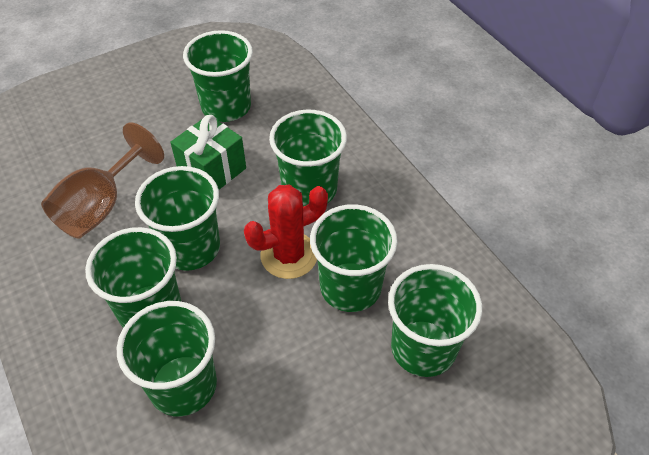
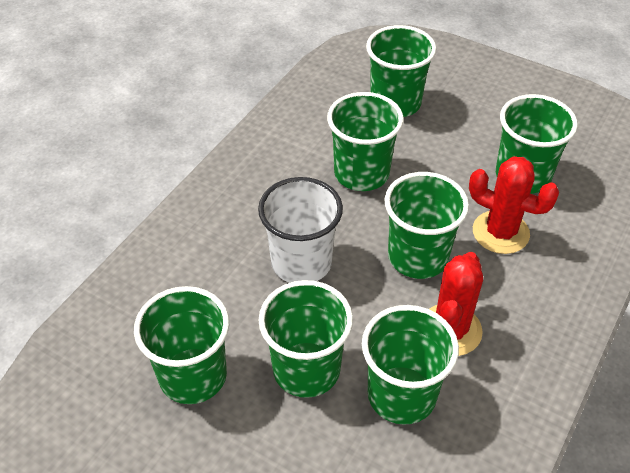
brown goblet: 1 -> 0
green gift: 1 -> 0
red cactus: 1 -> 2
white cup: 0 -> 1

